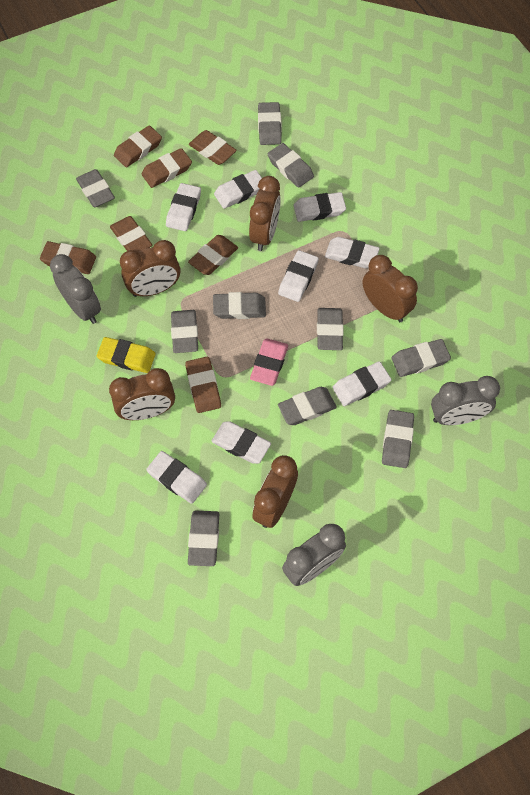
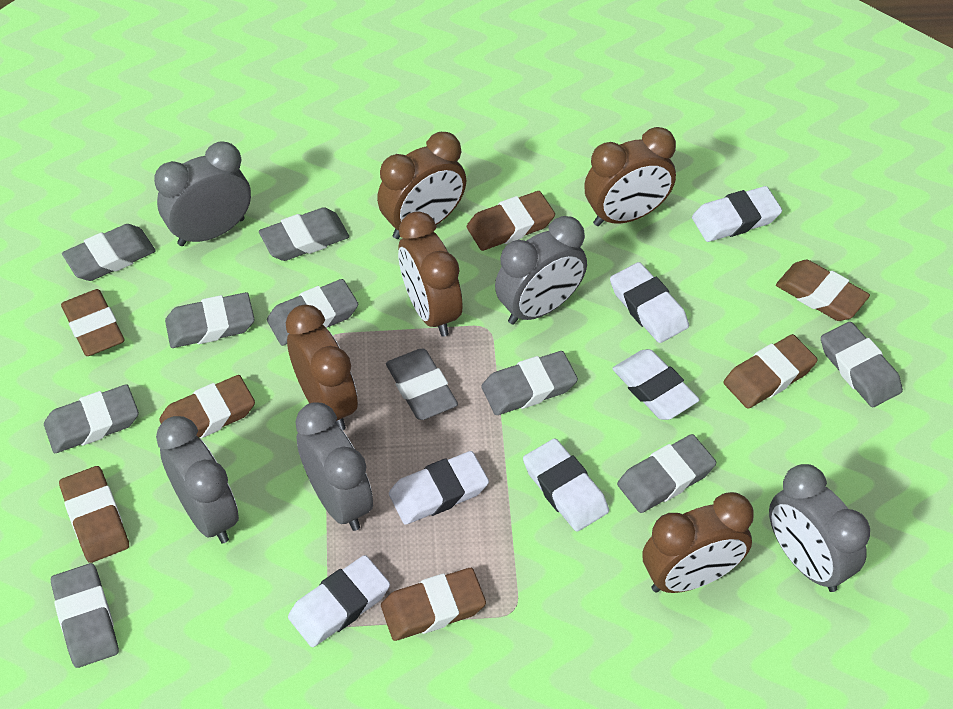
grey clock: 3 -> 5
pink eraser: 1 -> 0
white eraser: 8 -> 6
yellow eraser: 1 -> 0

